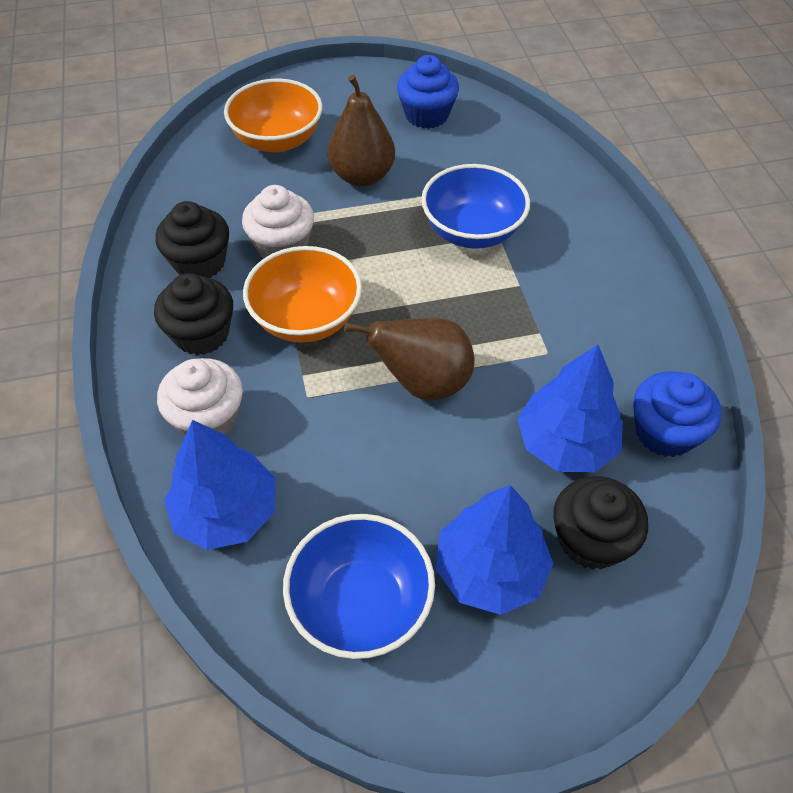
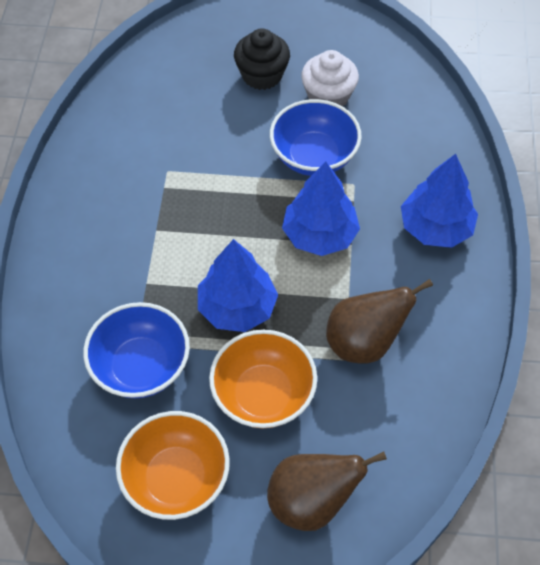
black cupcake: 3 -> 1
blue cupcake: 2 -> 0
white cupcake: 2 -> 1

